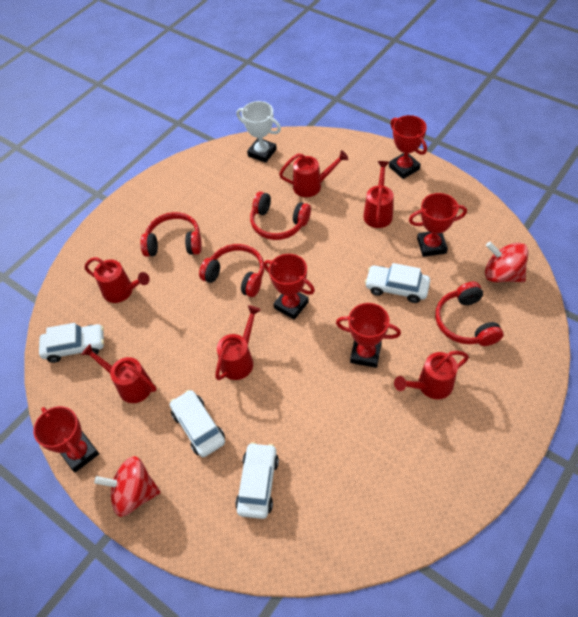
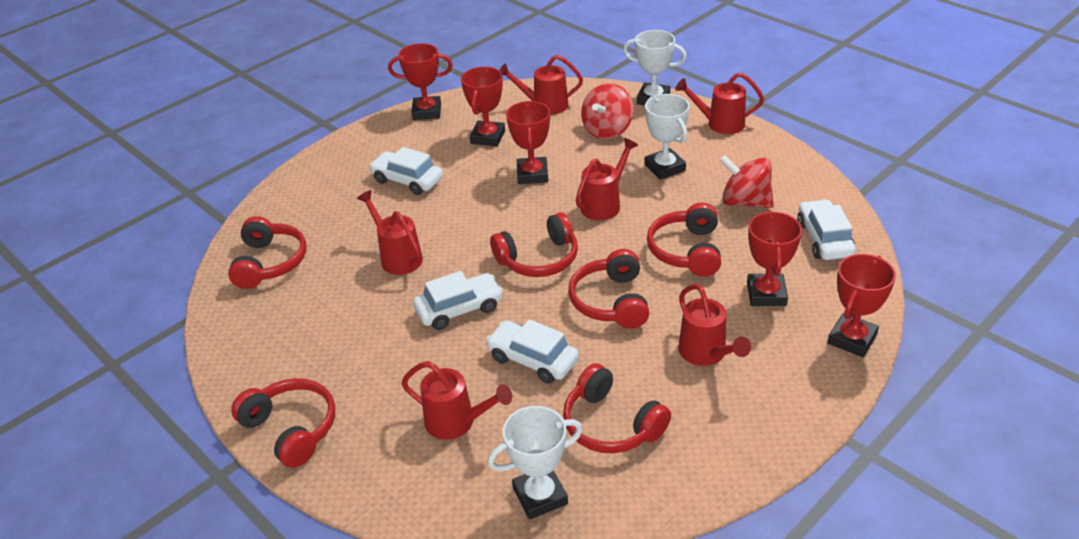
red headphones: 4 -> 6
white trophy: 1 -> 3

